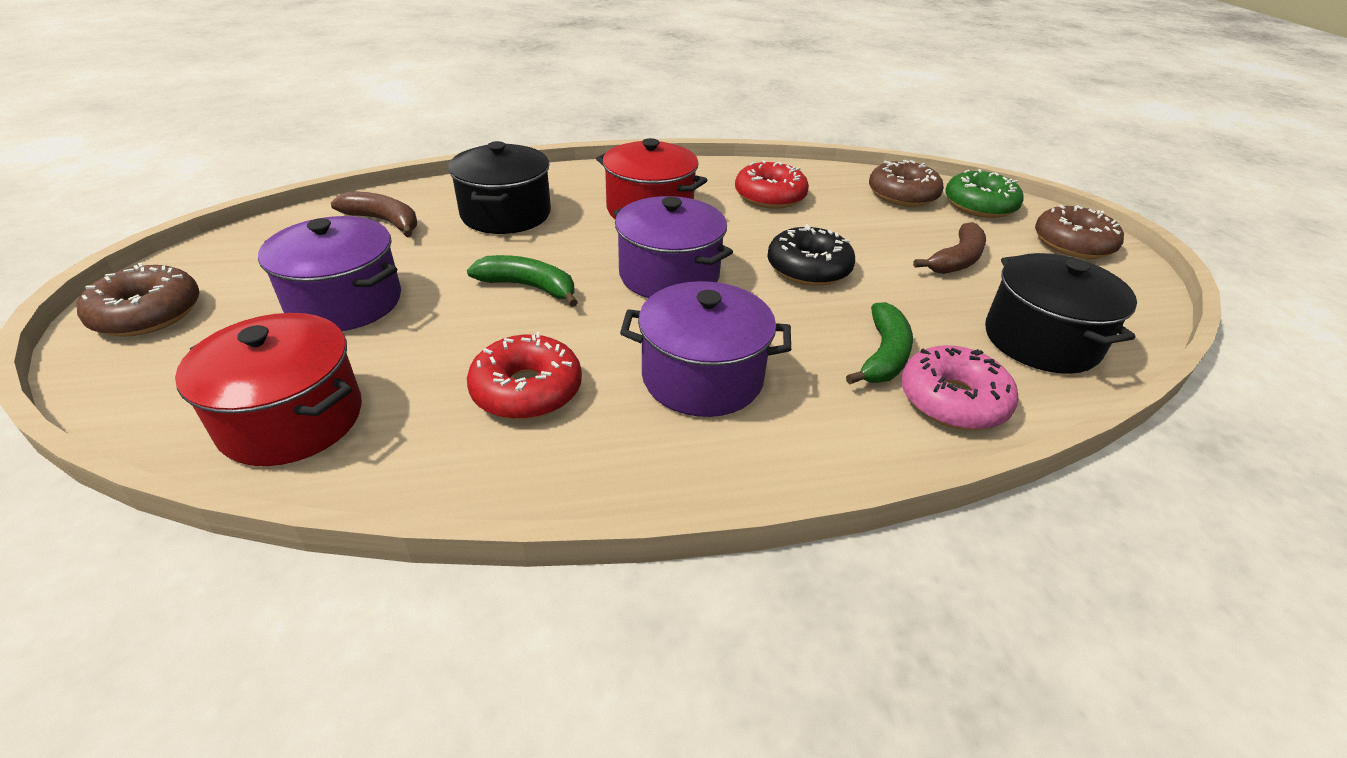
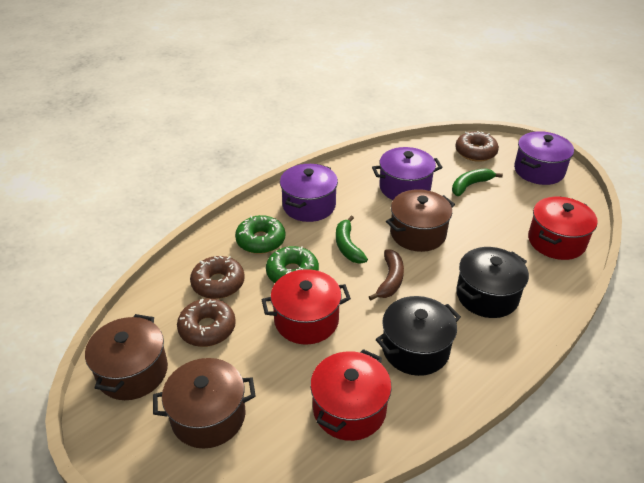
black donut: 1 -> 0
brown banana: 2 -> 1
brown pot: 0 -> 3
green donut: 1 -> 2
pink donut: 1 -> 0
red donut: 2 -> 0
red pot: 2 -> 3

